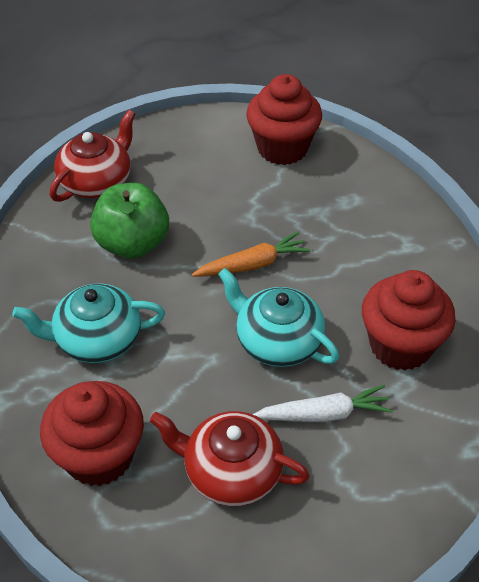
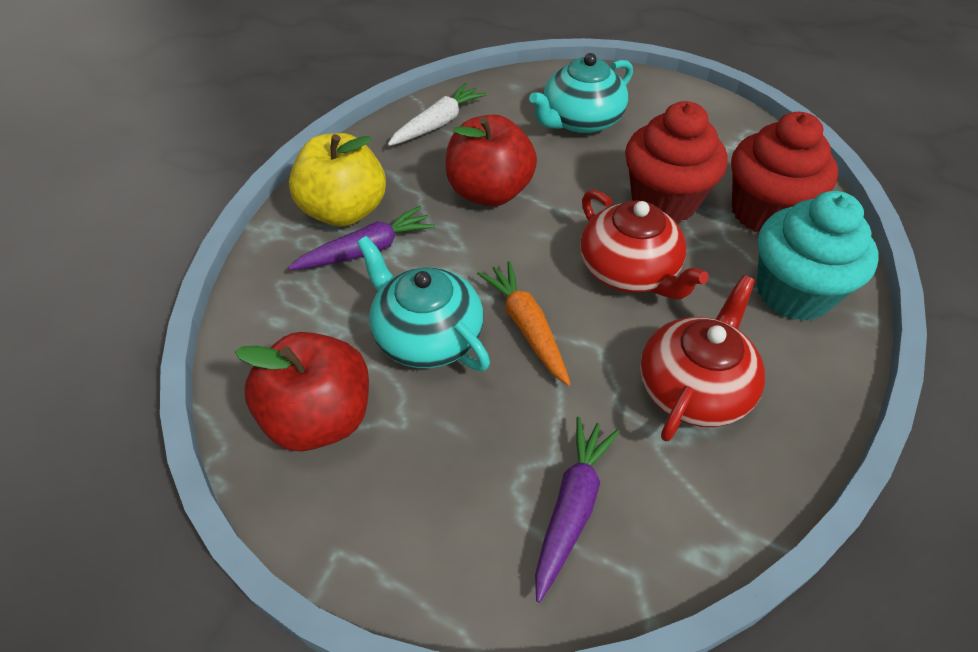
green apple: 1 -> 0
purple carrot: 0 -> 2
red apple: 0 -> 2
red cupcake: 3 -> 2
turquoise cupcake: 0 -> 1
yellow apple: 0 -> 1

